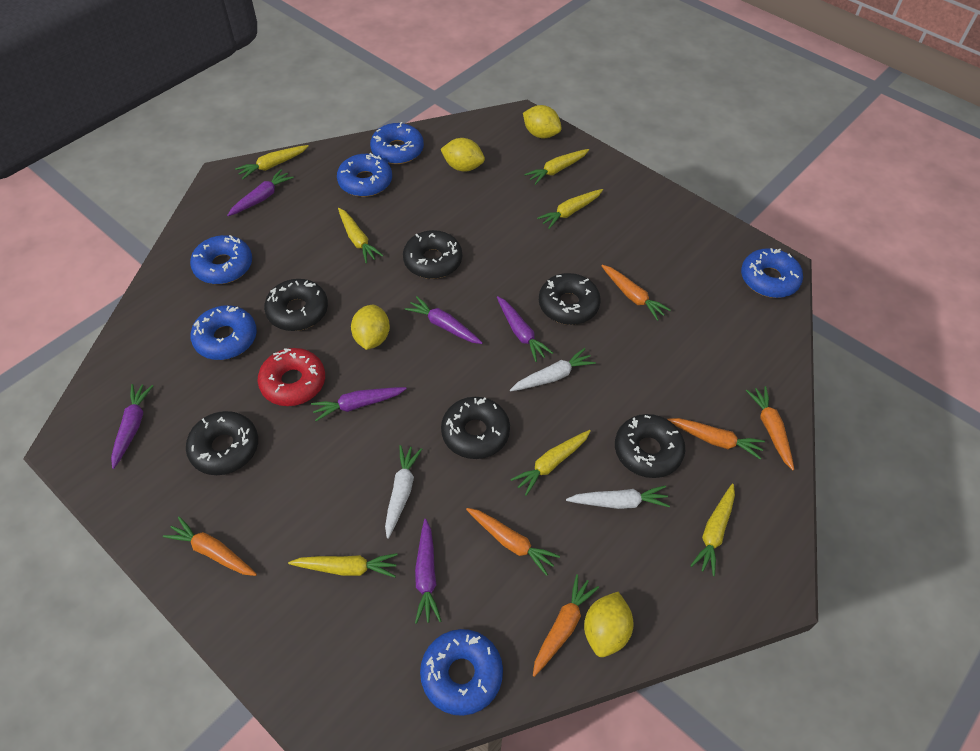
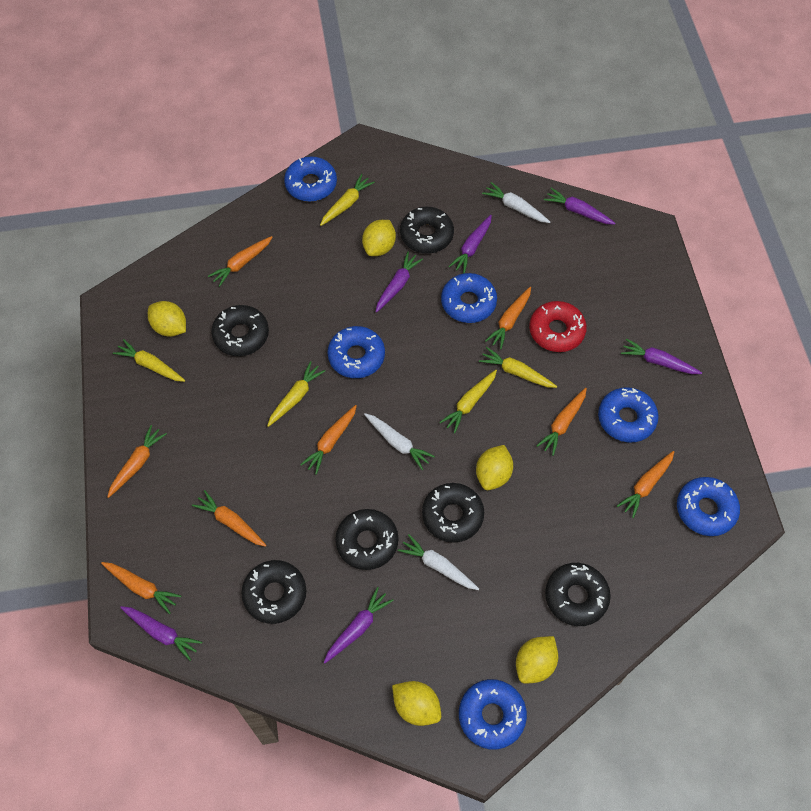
orange carrot: 6 -> 8
yellow carrot: 7 -> 5
yellow lemon: 4 -> 5

